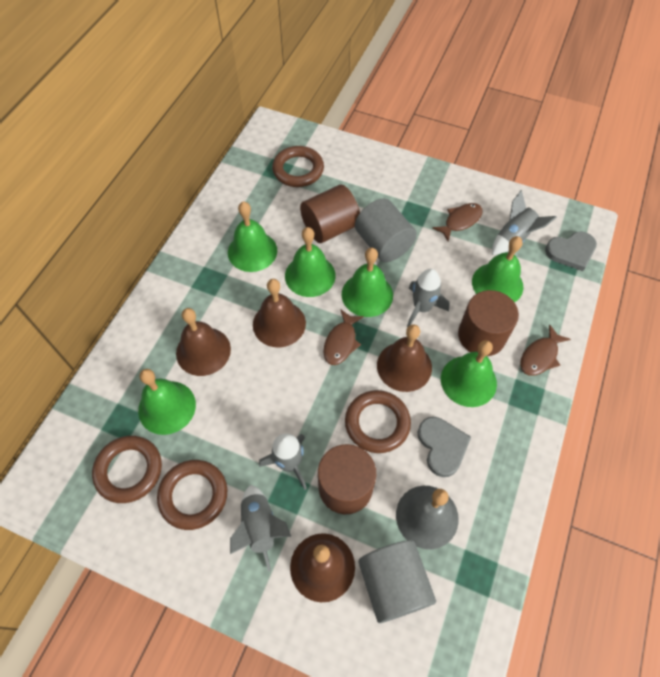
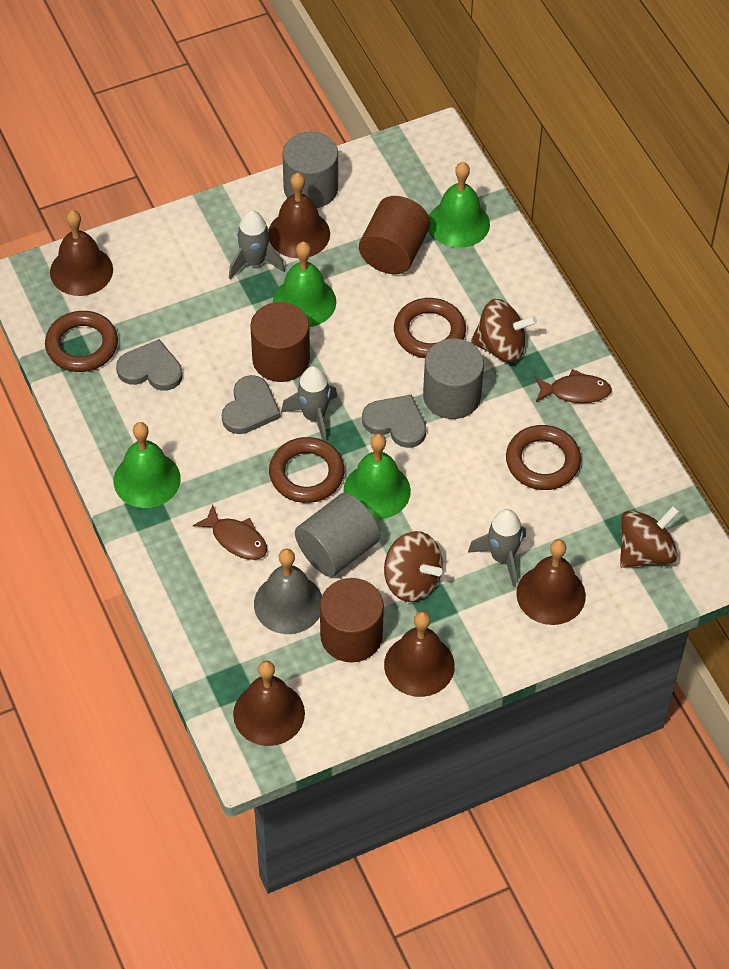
brown bell: 4 -> 5
brown fish: 3 -> 2
brown spinning top: 0 -> 3
green bell: 6 -> 4
grey cylinder: 2 -> 3
grey heart: 2 -> 3
grey rocket: 4 -> 3

